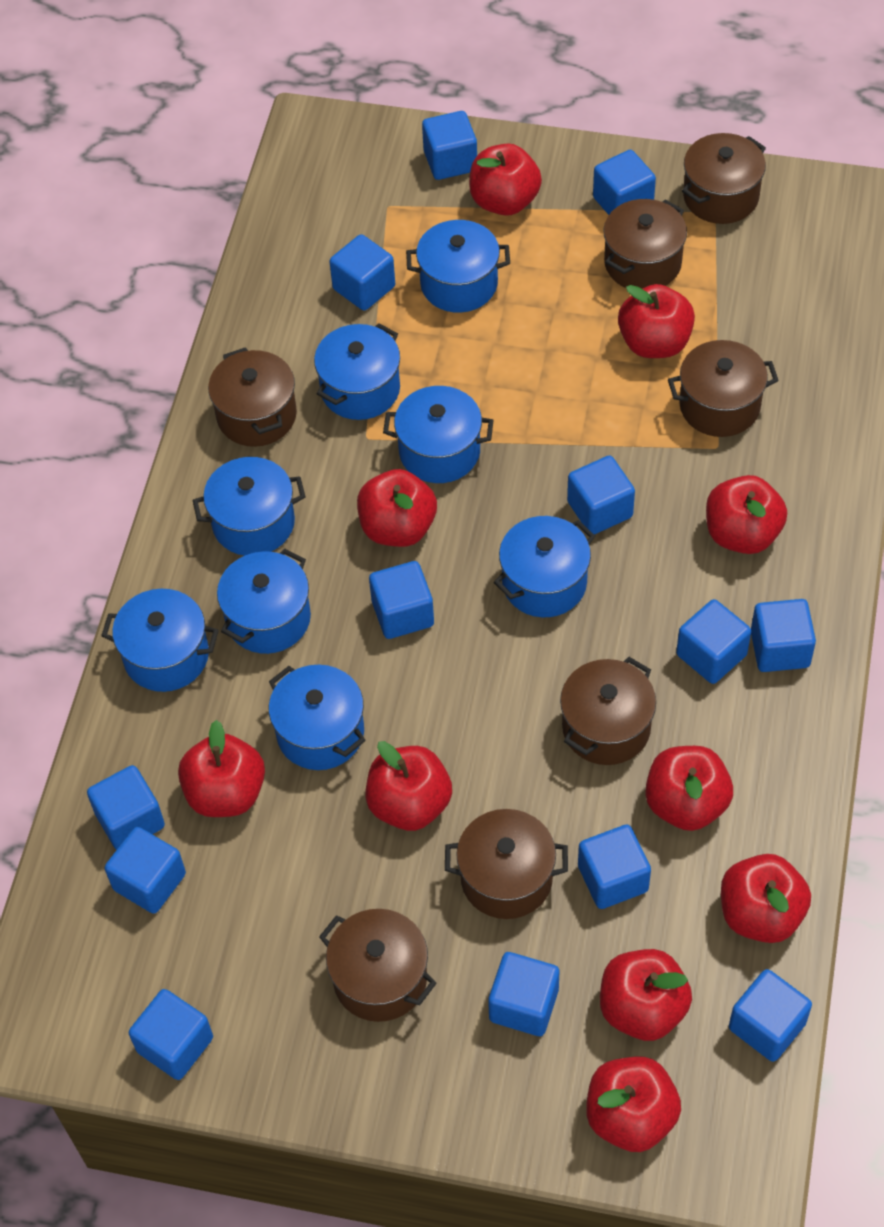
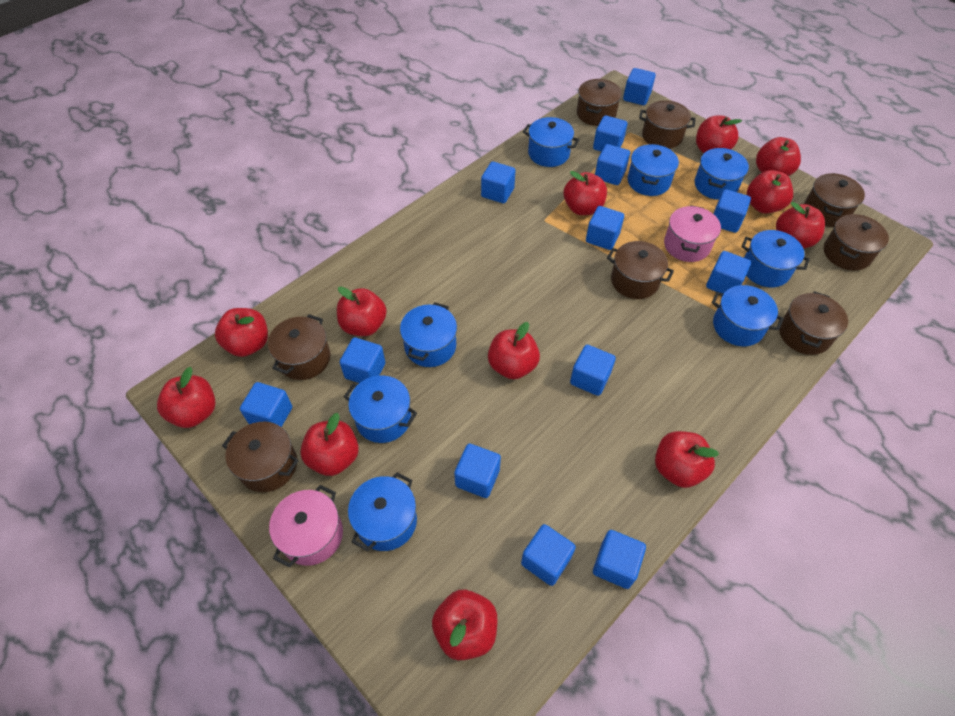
brown pot: 7 -> 8
pink pot: 0 -> 2
red apple: 10 -> 12

